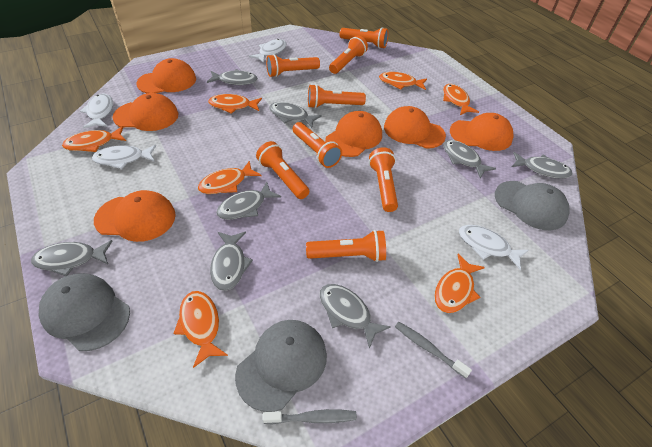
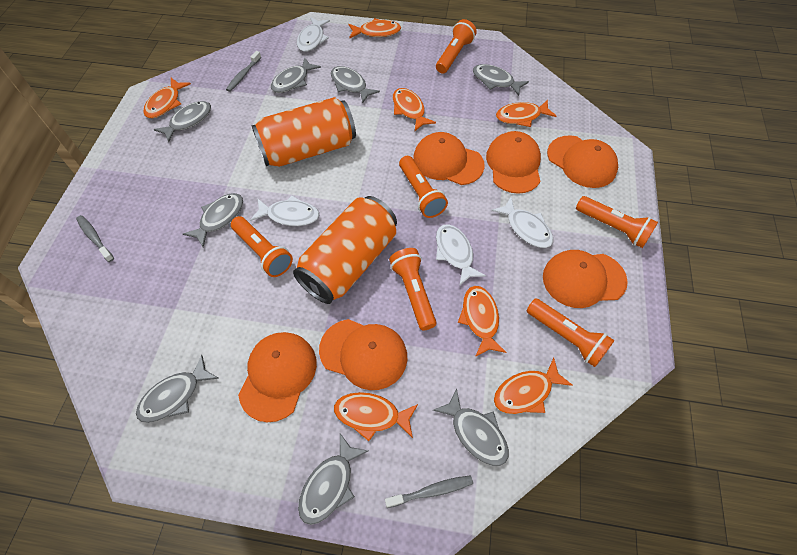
grey cap: 3 -> 0
grey toothbrush: 2 -> 3
orange can: 0 -> 2
orange flashlight: 8 -> 6

